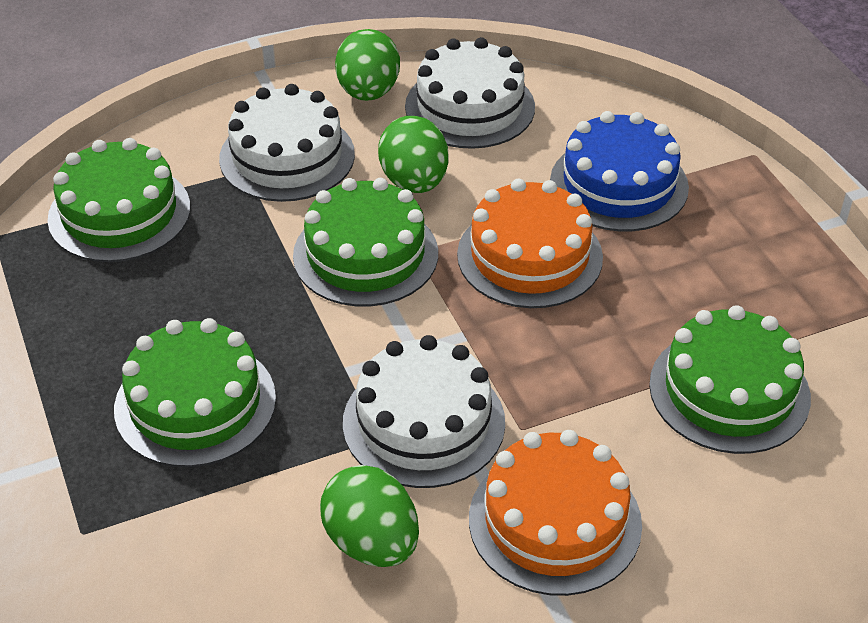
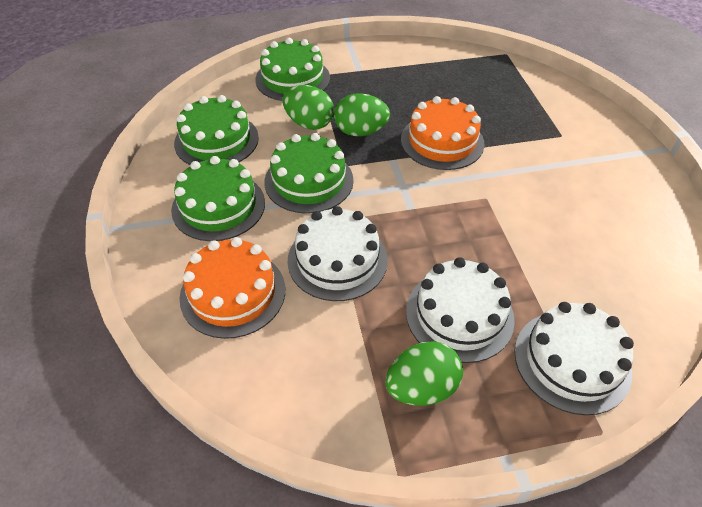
blue cake: 1 -> 0

